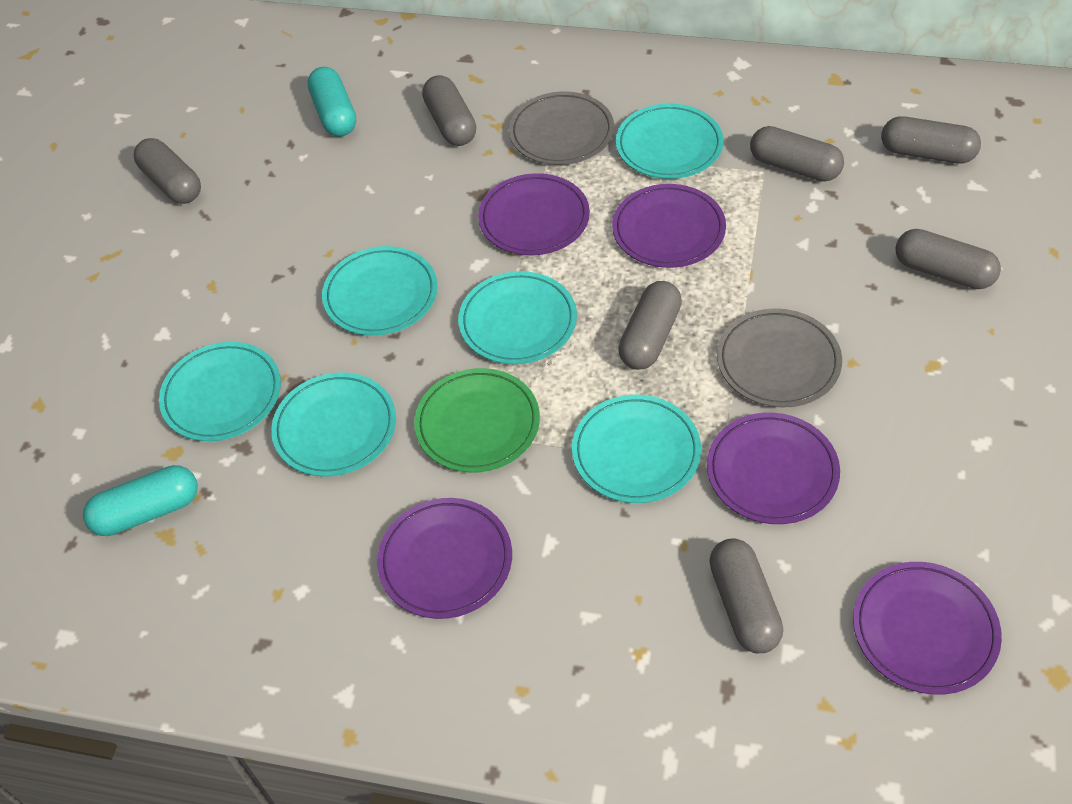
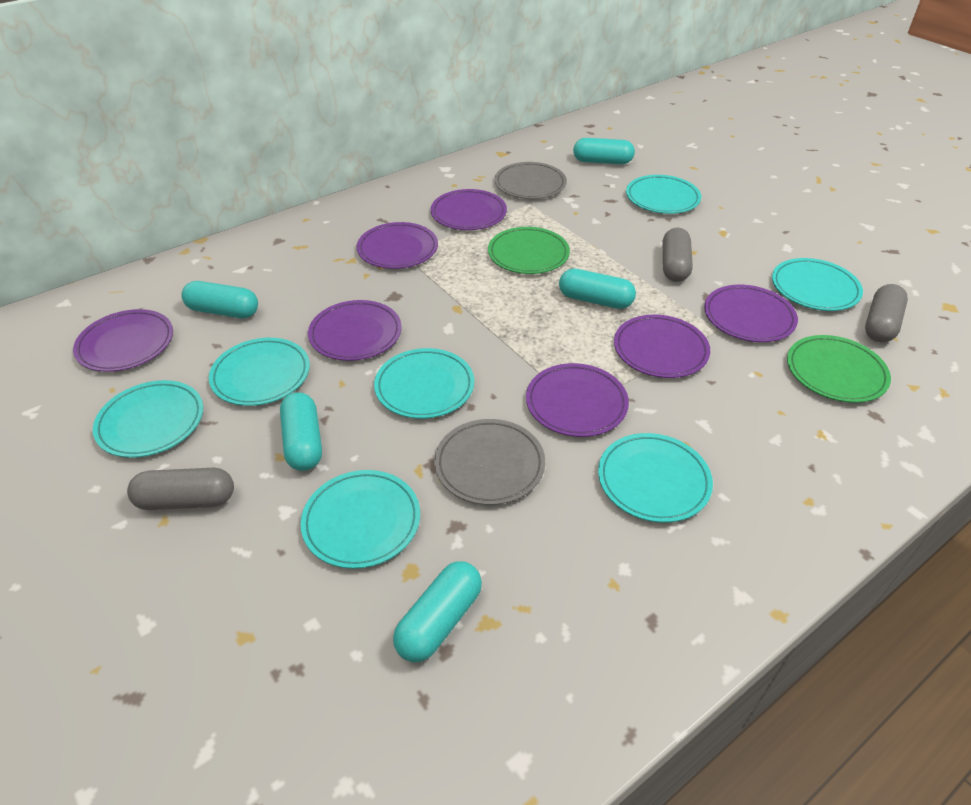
green plate: 1 -> 2
grey capsule: 7 -> 3
purple plate: 5 -> 7
turquoise capsule: 2 -> 5
turquoise plate: 6 -> 7

